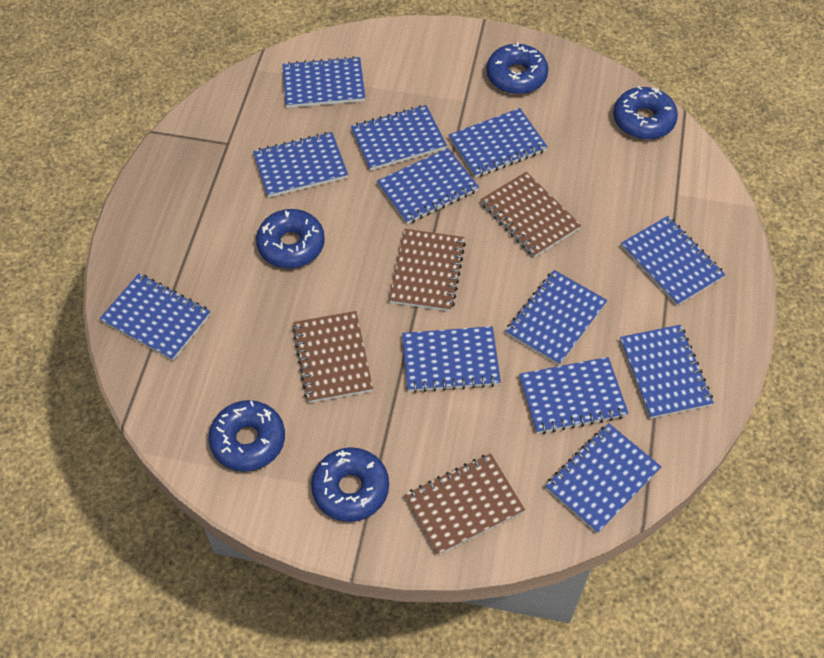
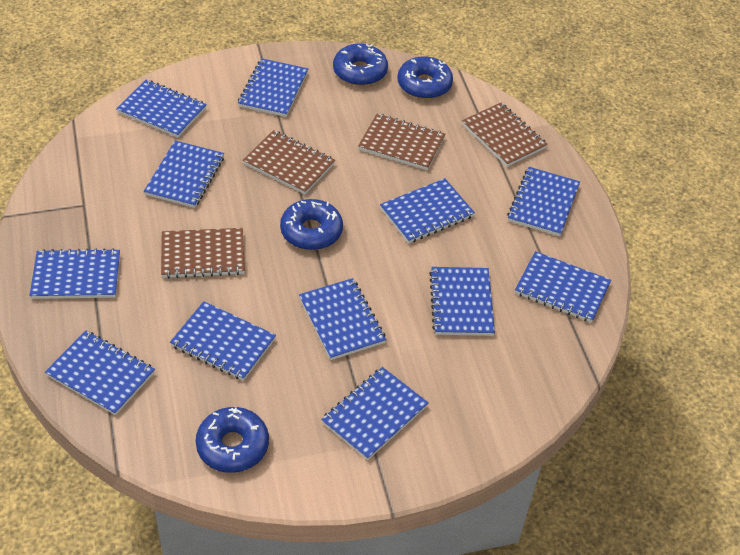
blue donut: 5 -> 4

